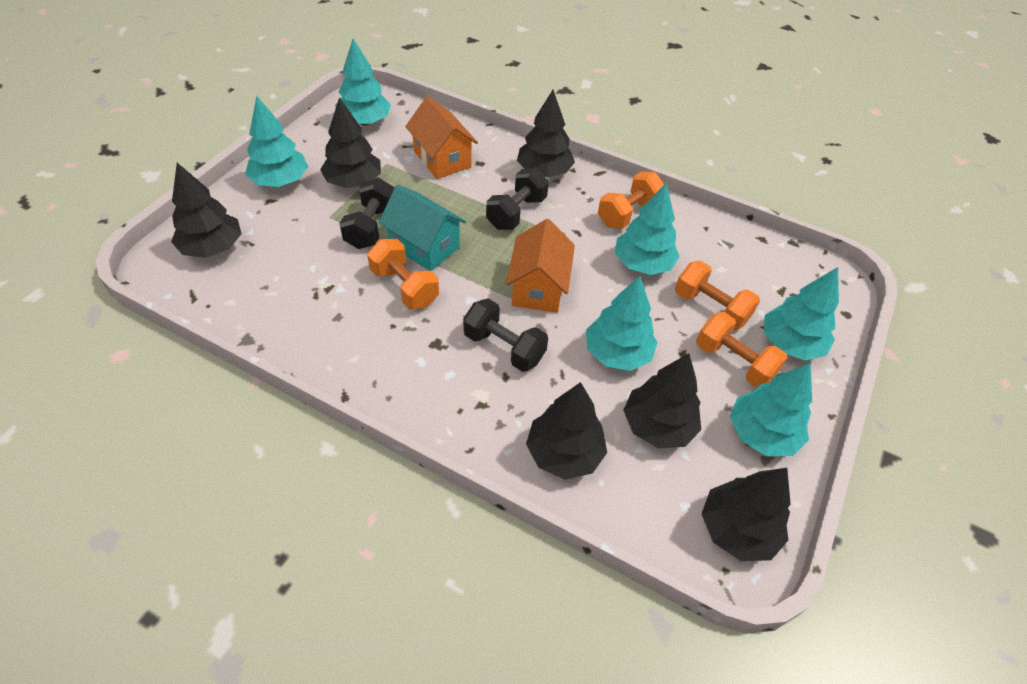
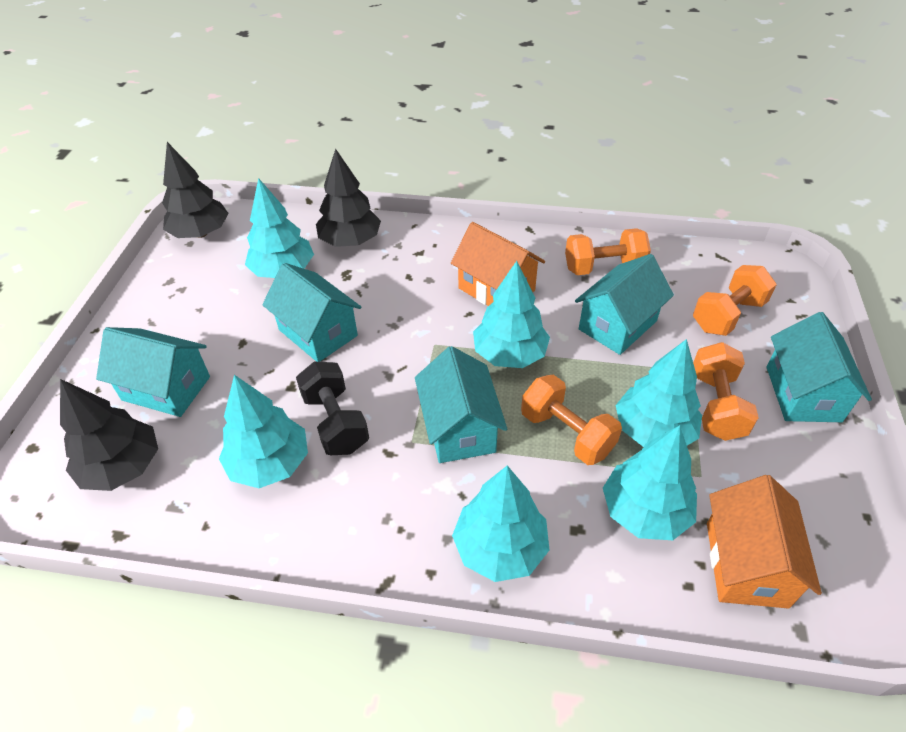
black dumbbell: 3 -> 1
black tree: 6 -> 3
turquoise house: 1 -> 5

